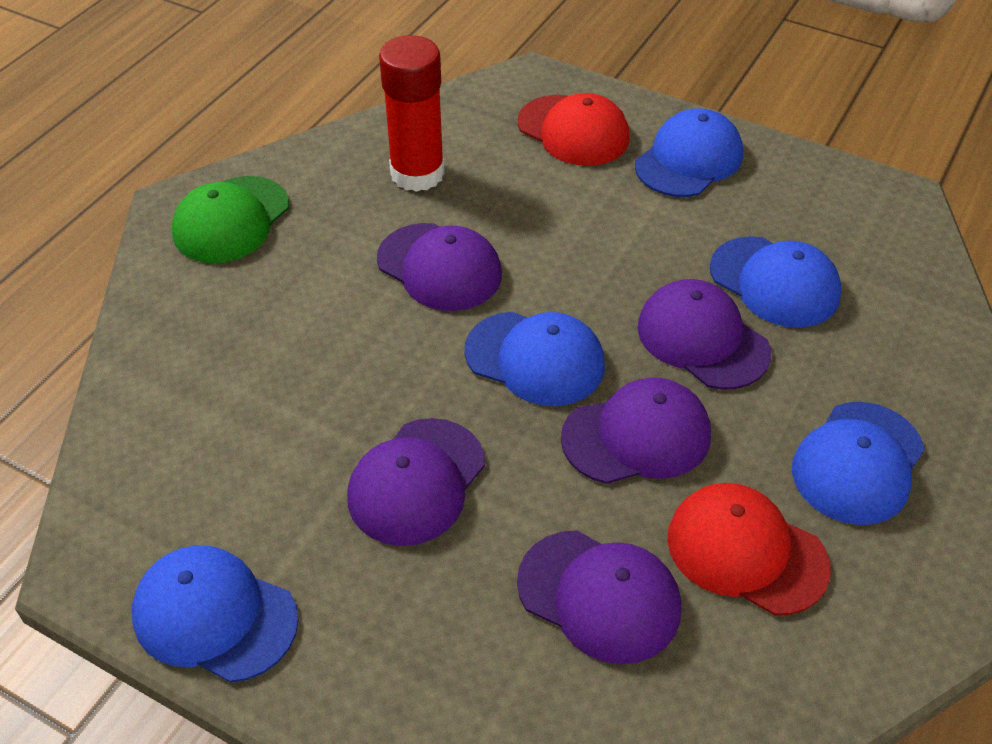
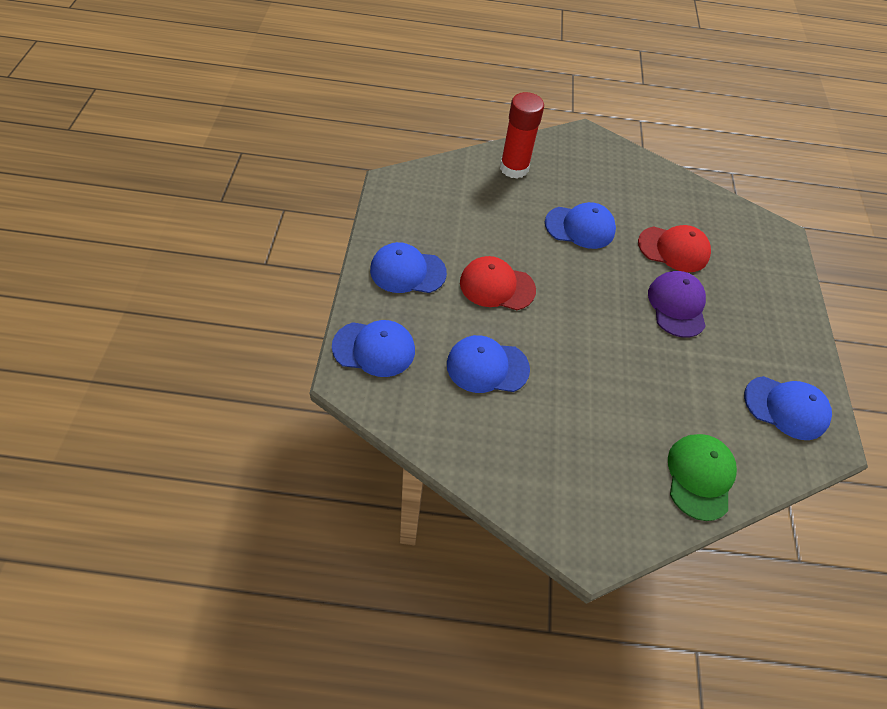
purple cap: 5 -> 1

